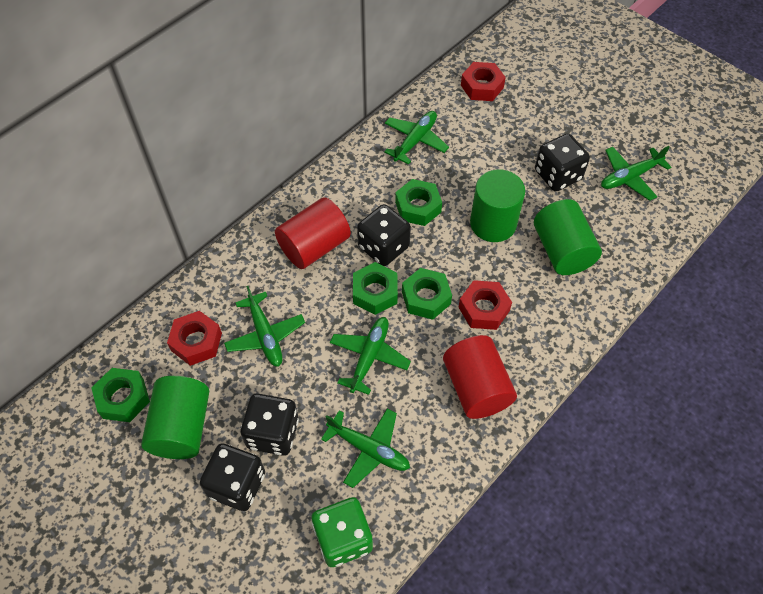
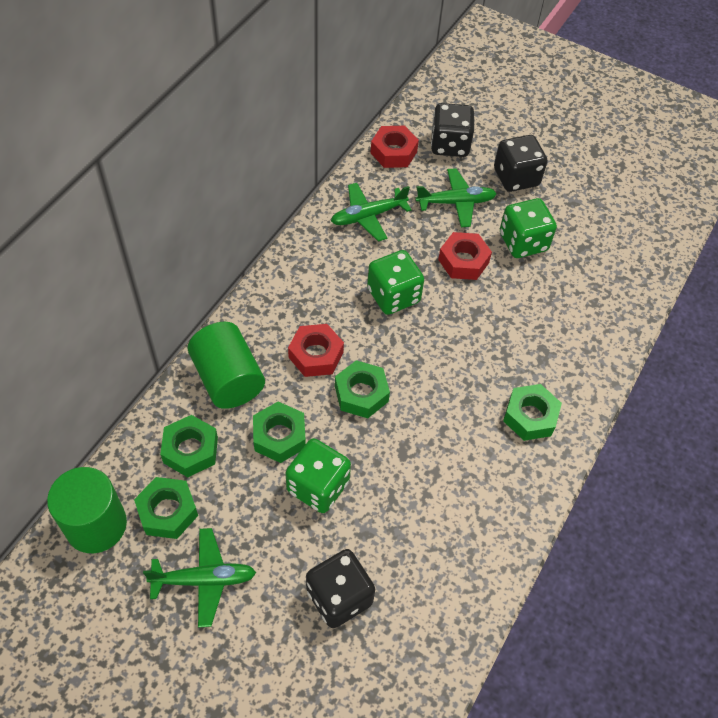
black dice: 4 -> 3
green cylinder: 3 -> 2
green dice: 1 -> 3
green nut: 4 -> 5
green plane: 5 -> 3
red cylinder: 2 -> 0

